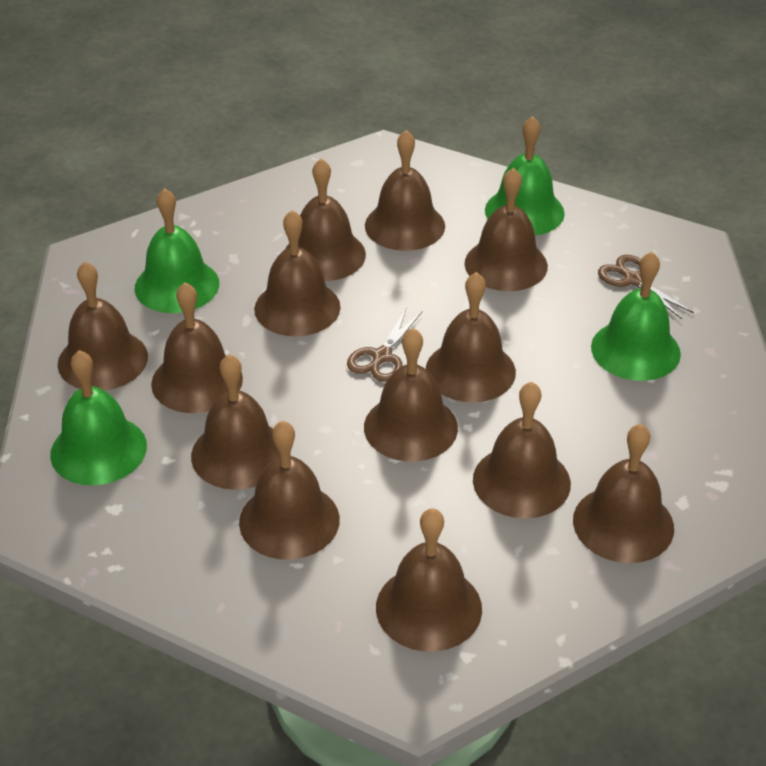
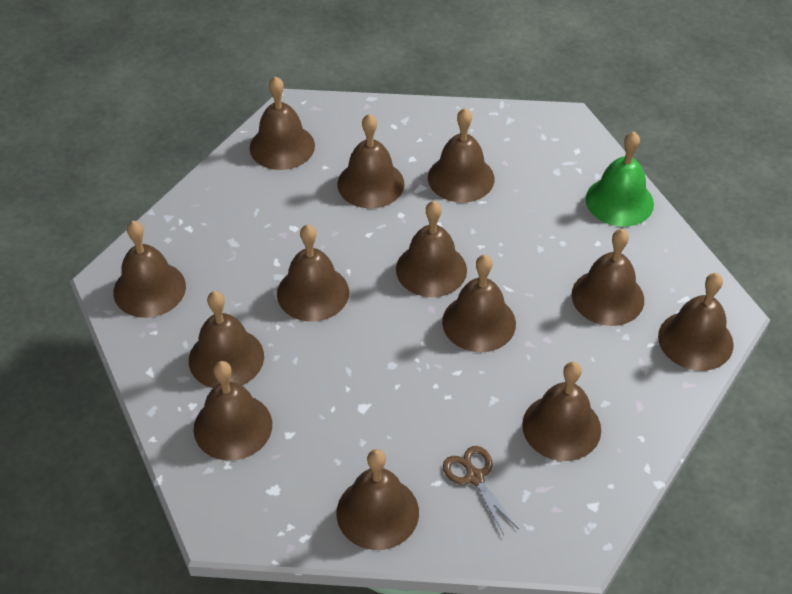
brown scissors: 2 -> 1
green bell: 4 -> 1

